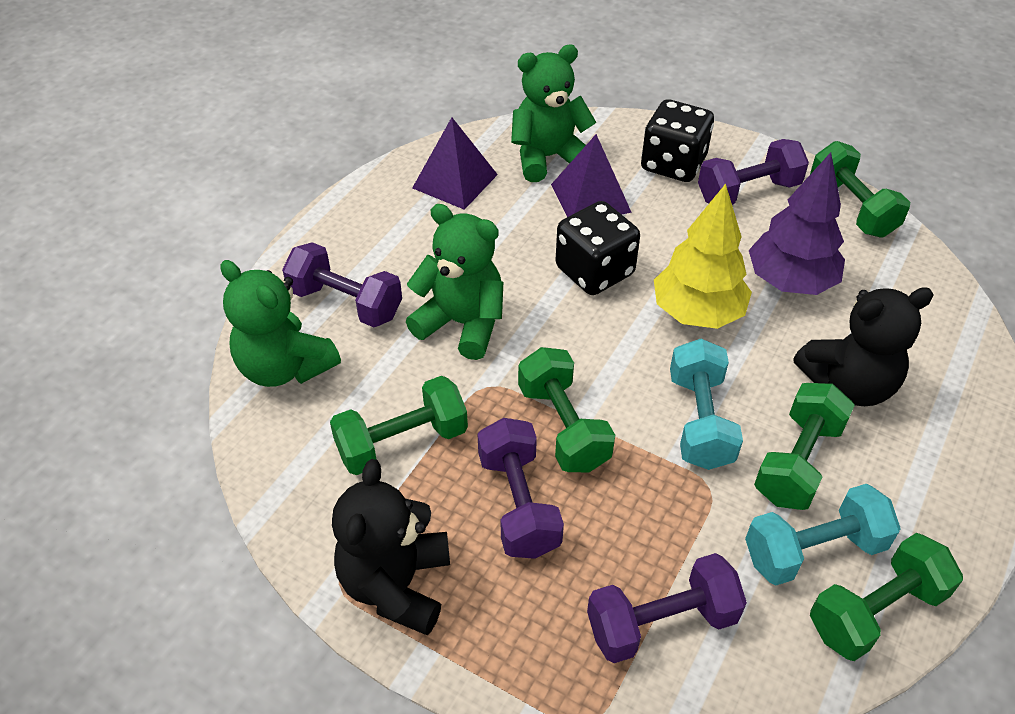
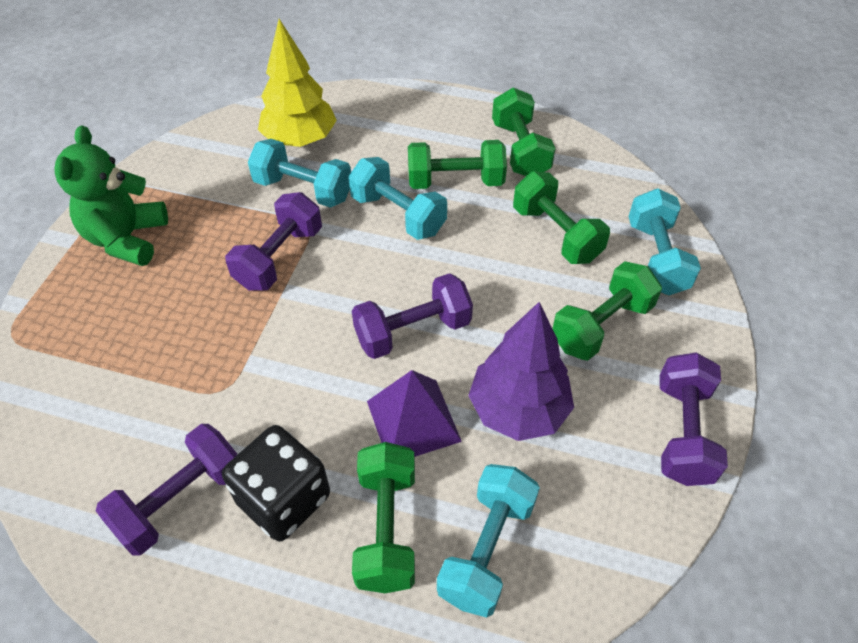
black dice: 2 -> 1
black teddy bear: 2 -> 0
green teddy bear: 3 -> 1
purple pyramid: 2 -> 1
turquoise dumbbell: 2 -> 4

